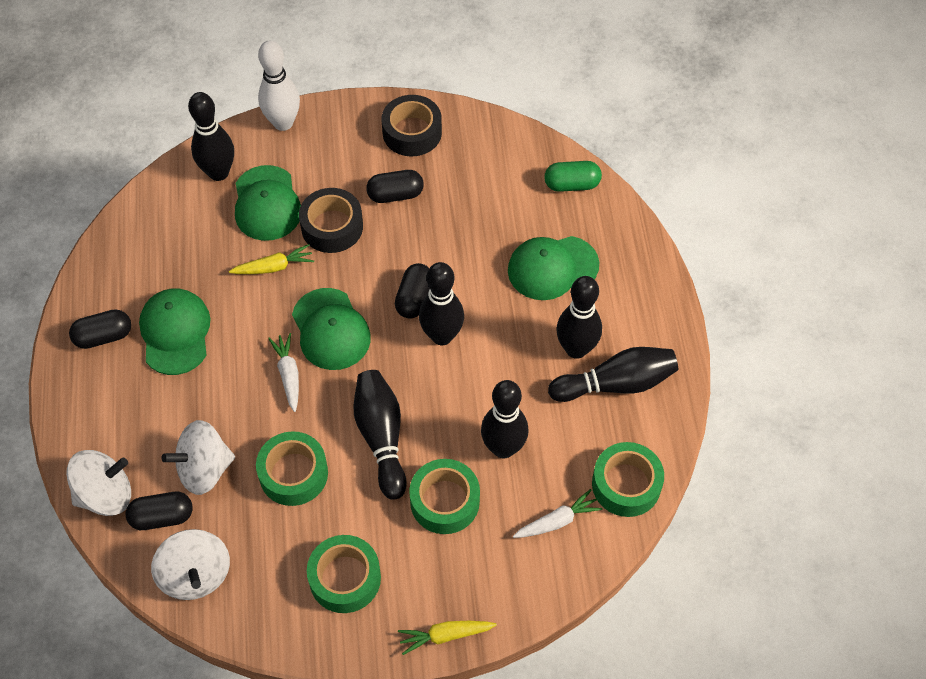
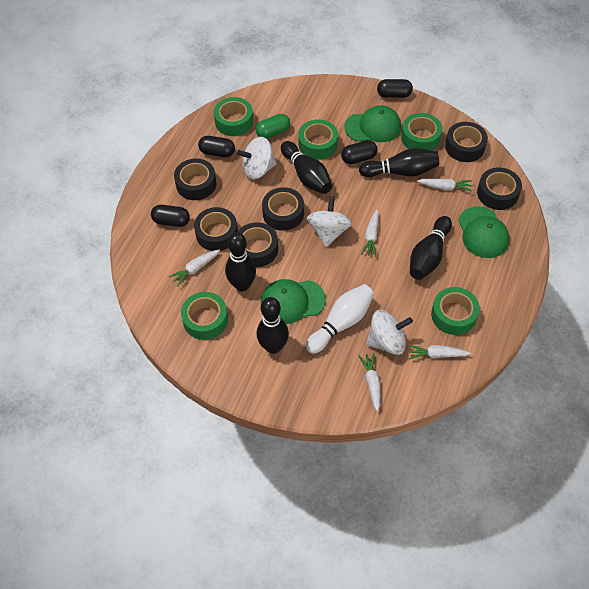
black bowling pin: 6 -> 5
black tape: 2 -> 6
green cap: 4 -> 3
green tape: 4 -> 5
white carrot: 2 -> 5
yellow carrot: 2 -> 0

